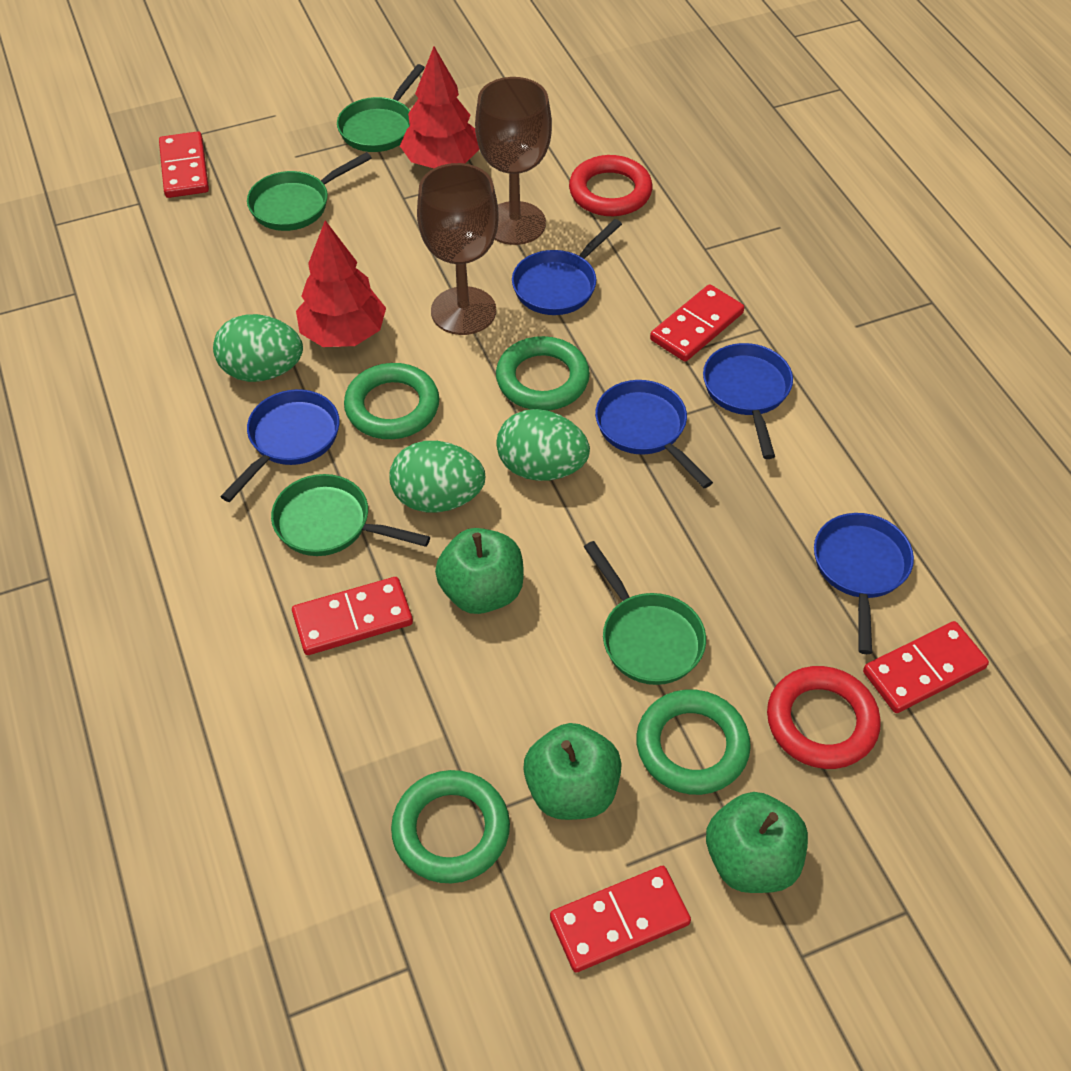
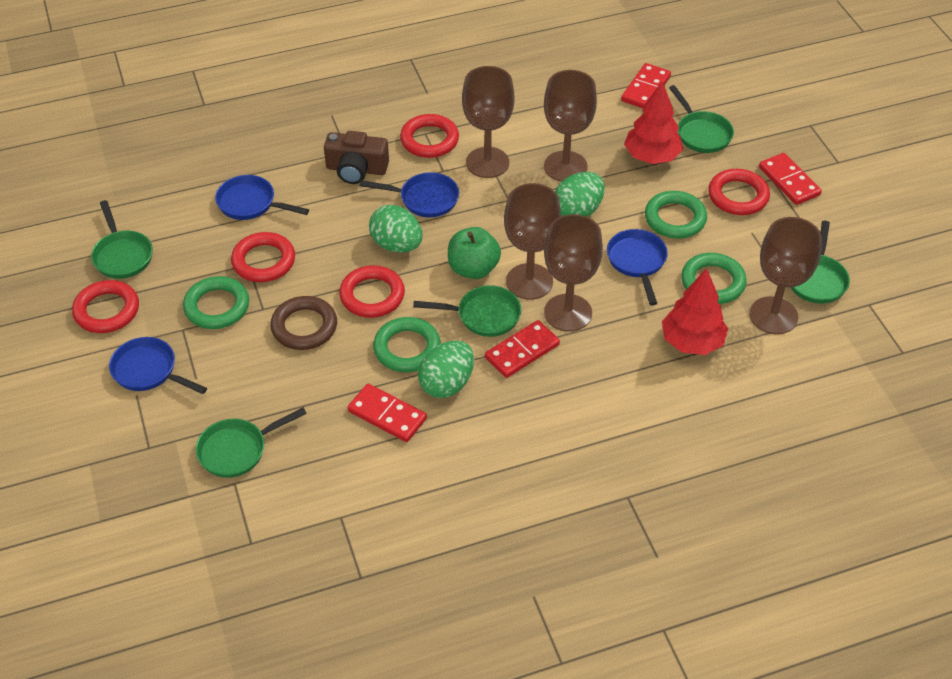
blue pan: 5 -> 4
brown camera: 0 -> 1
brown goblet: 2 -> 5
brown ring: 0 -> 1
green apple: 3 -> 1
green pan: 4 -> 5
red domino: 5 -> 4
red ring: 2 -> 5

